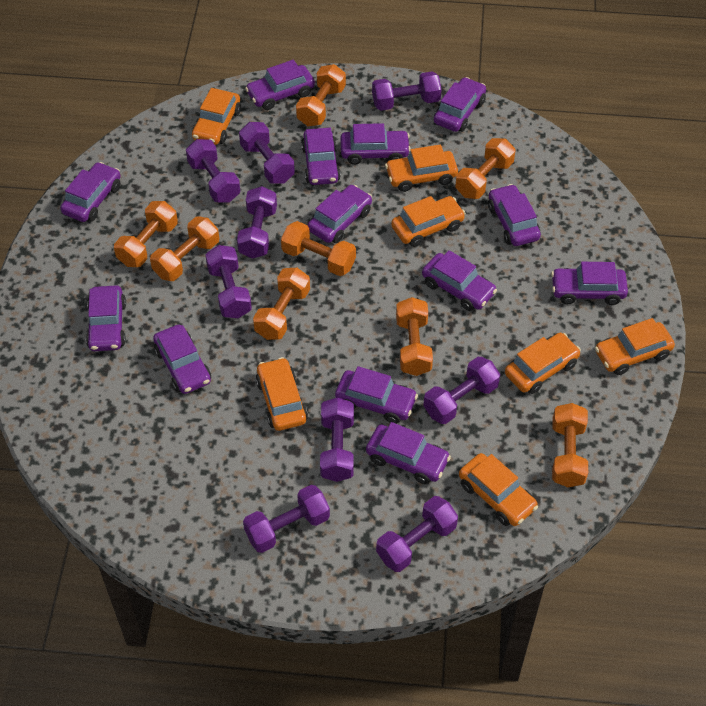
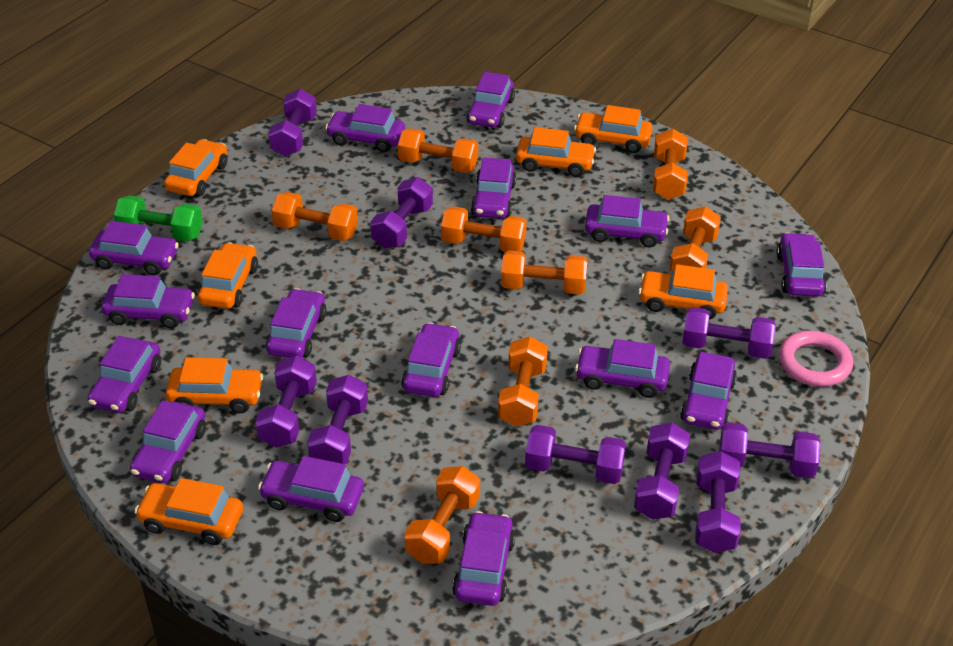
green dumbbell: 0 -> 1
pink ring: 0 -> 1
purple car: 13 -> 15

